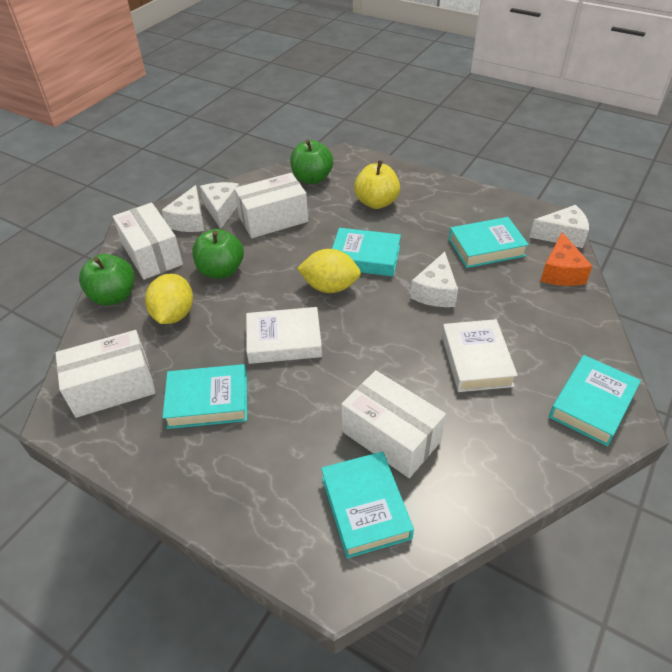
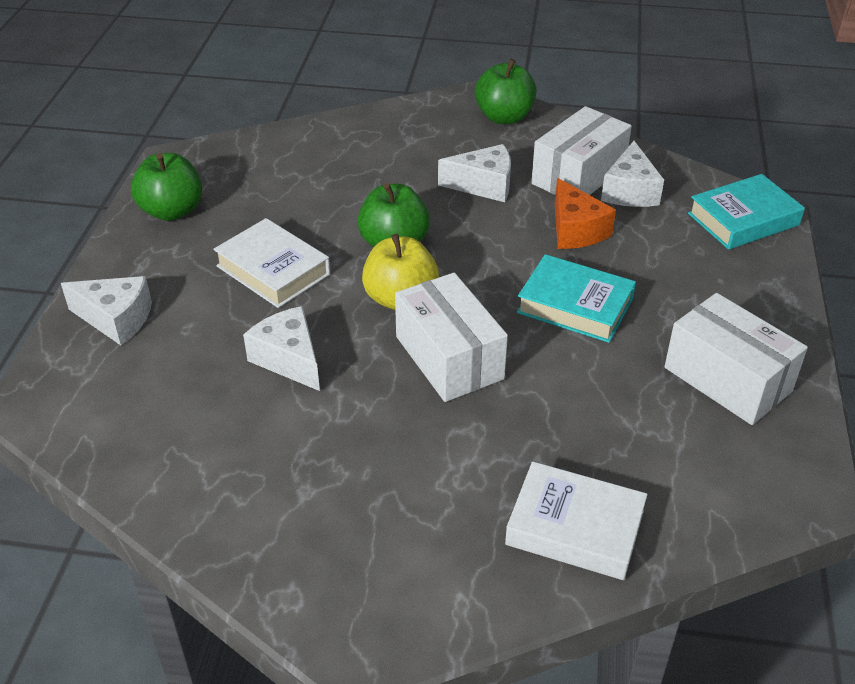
turquoise book: 5 -> 2
white box: 4 -> 3
yellow lemon: 2 -> 0

